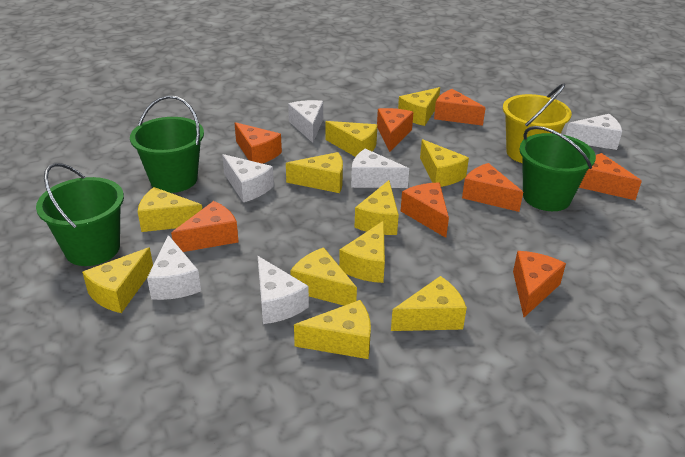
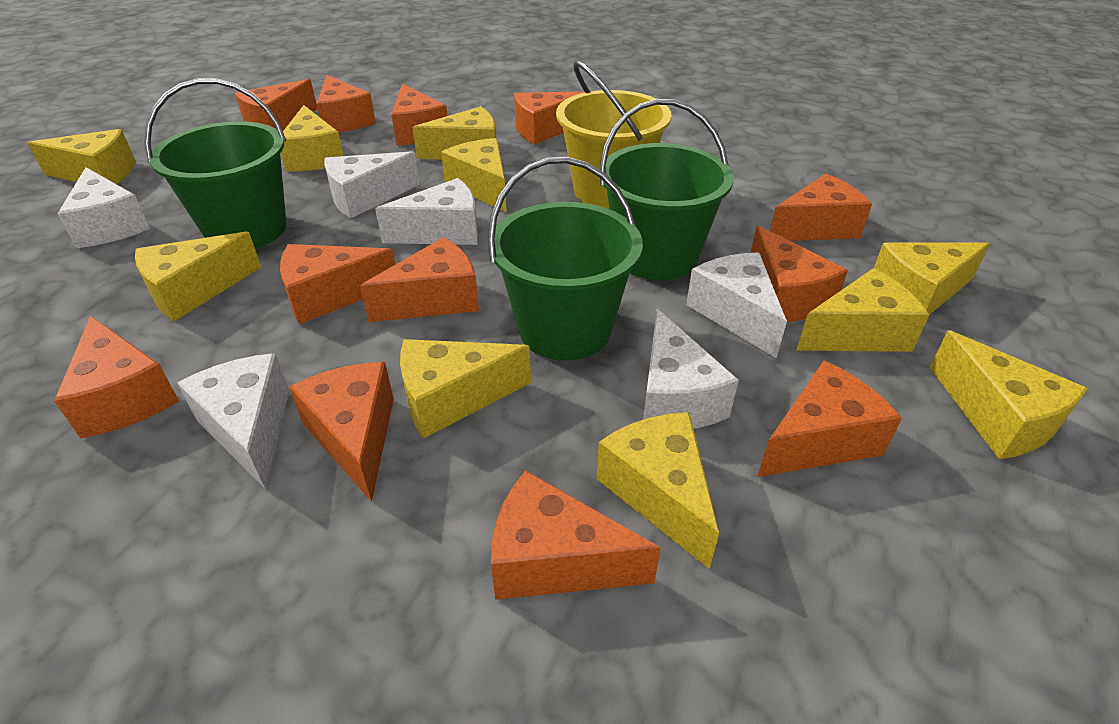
orange cheese: 8 -> 12
yellow cheese: 11 -> 10

